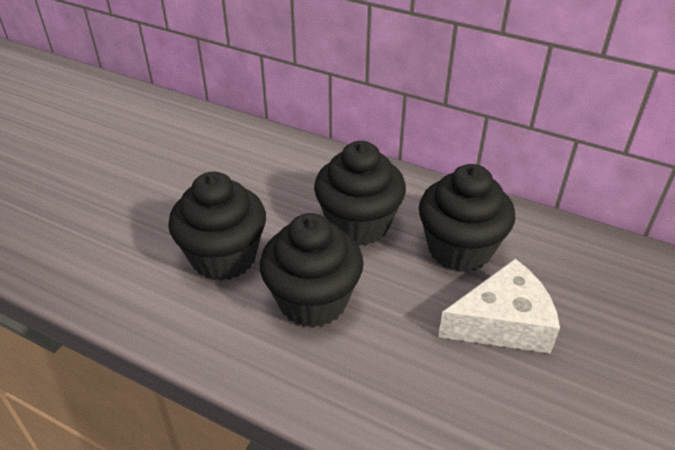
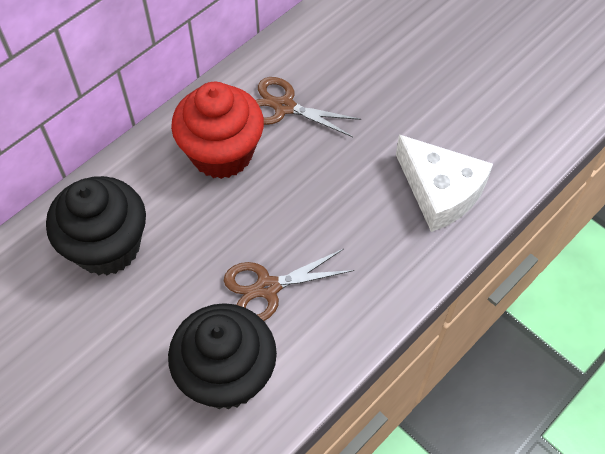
black cupcake: 4 -> 2
brown scissors: 0 -> 2
red cupcake: 0 -> 1

